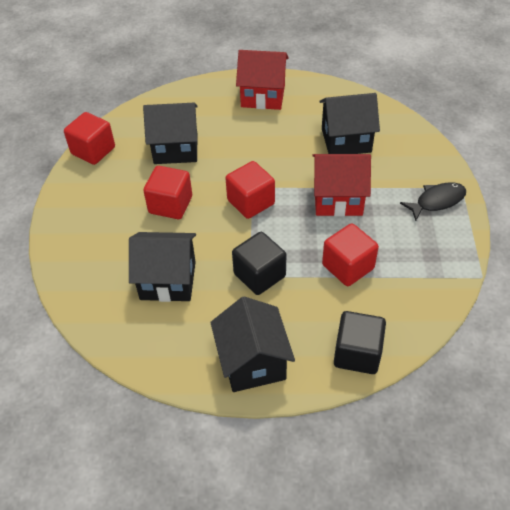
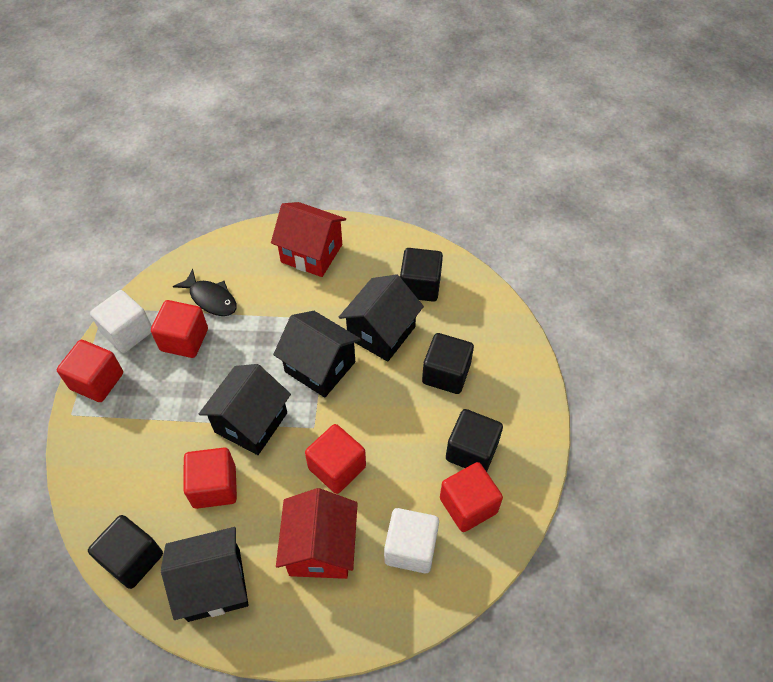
black cube: 2 -> 4
red cube: 4 -> 5
white cube: 0 -> 2

